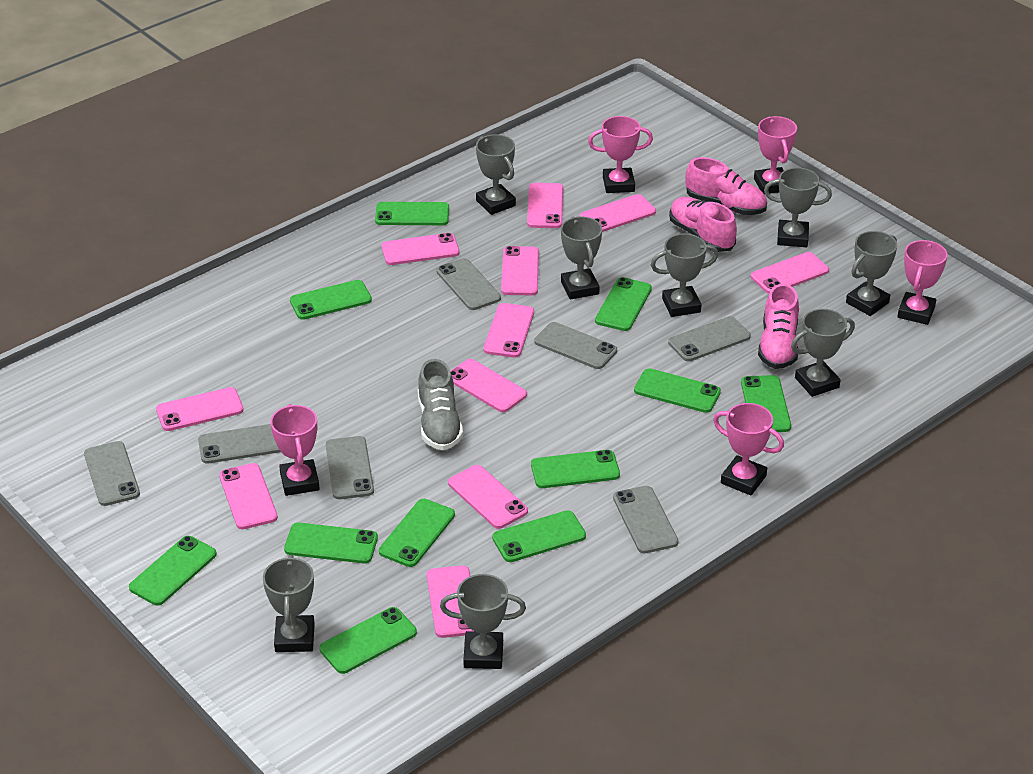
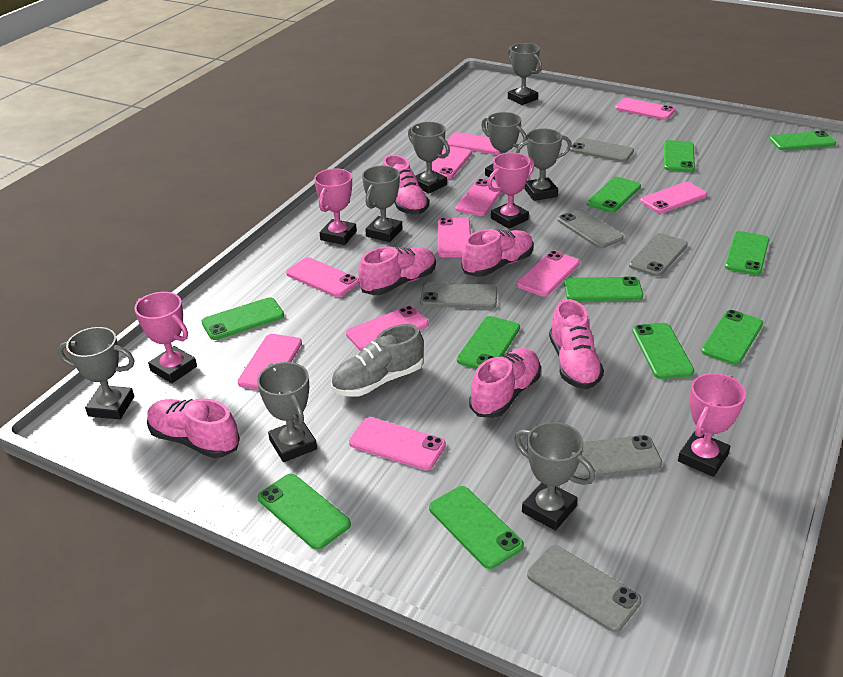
grey phone: 7 -> 6
pink shoe: 3 -> 6
pink trophy: 5 -> 4

